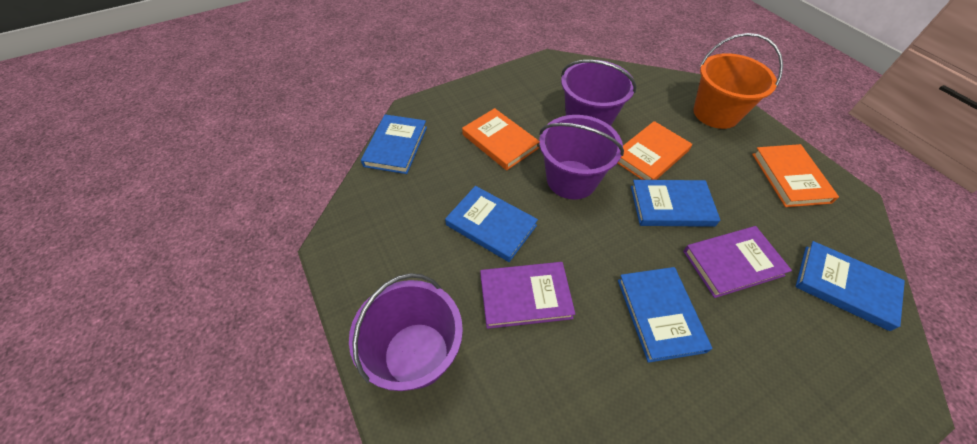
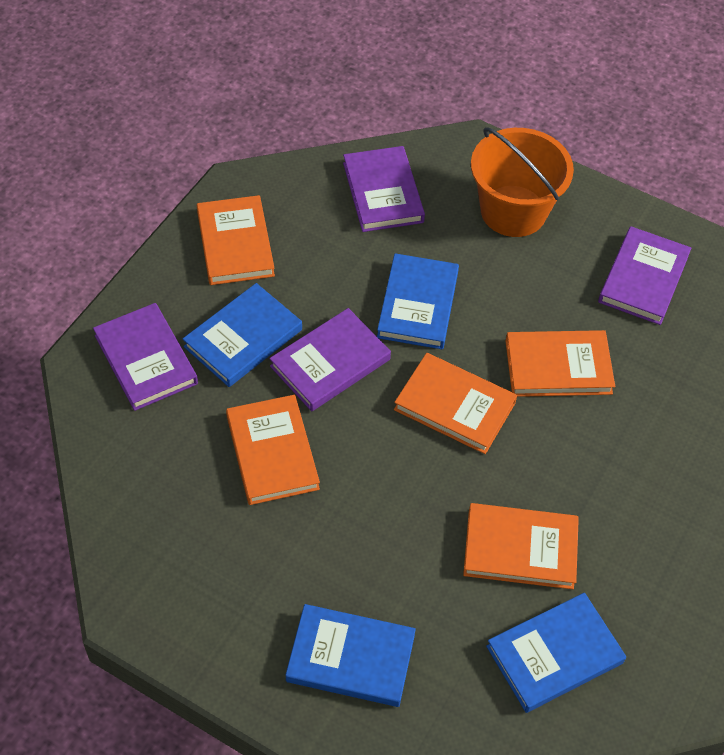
blue book: 5 -> 4
orange book: 3 -> 5
purple book: 2 -> 4
purple bucket: 3 -> 0

